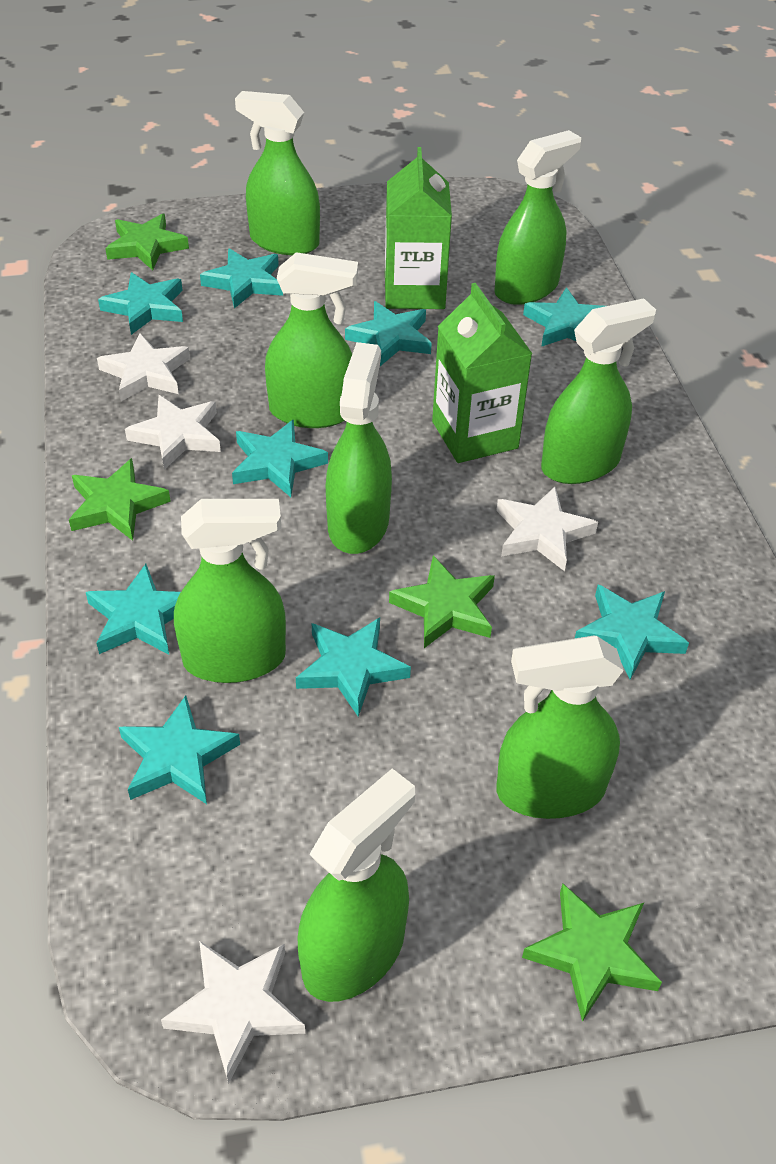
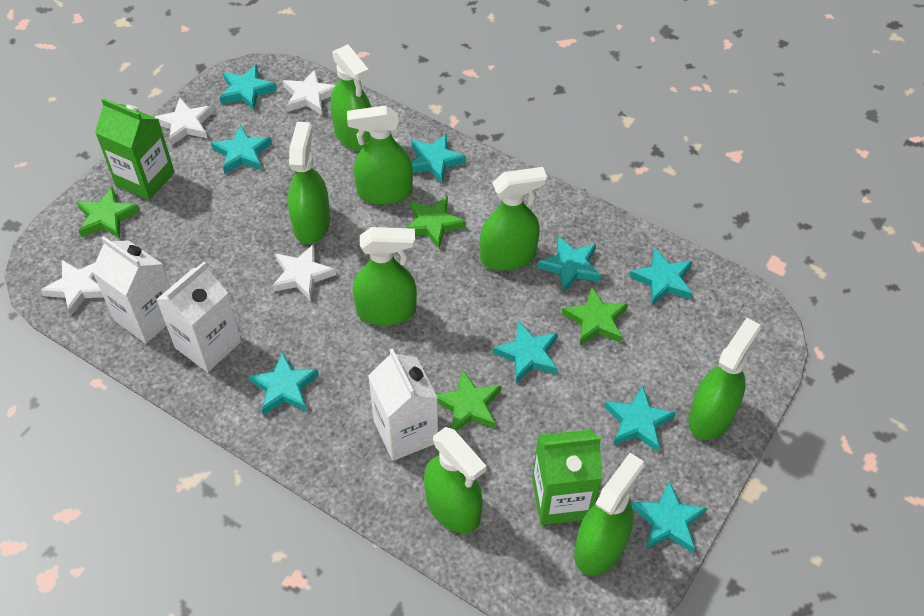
white carton: 0 -> 3

